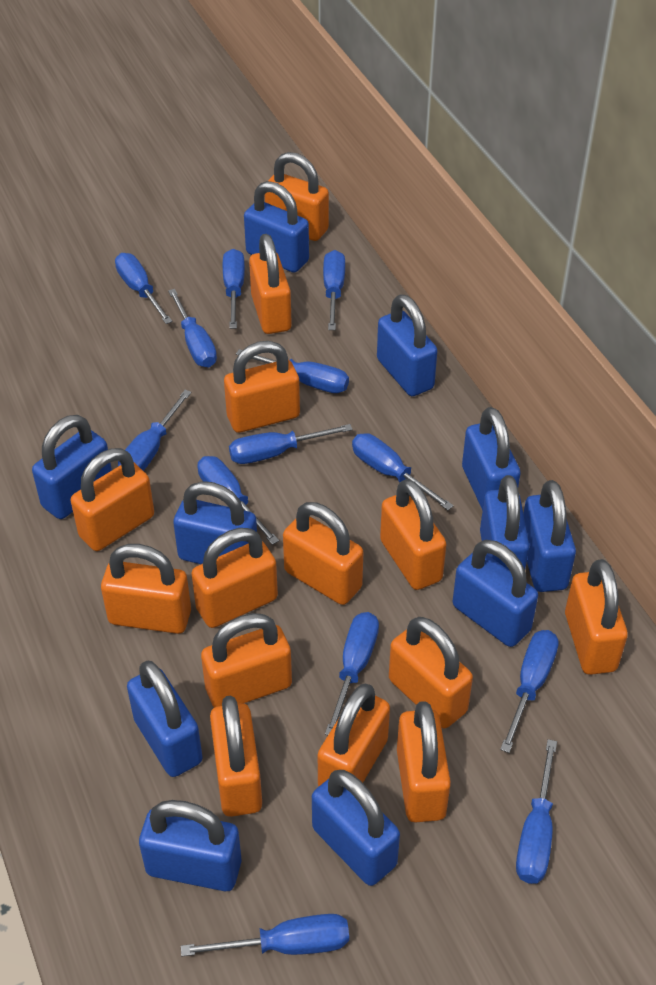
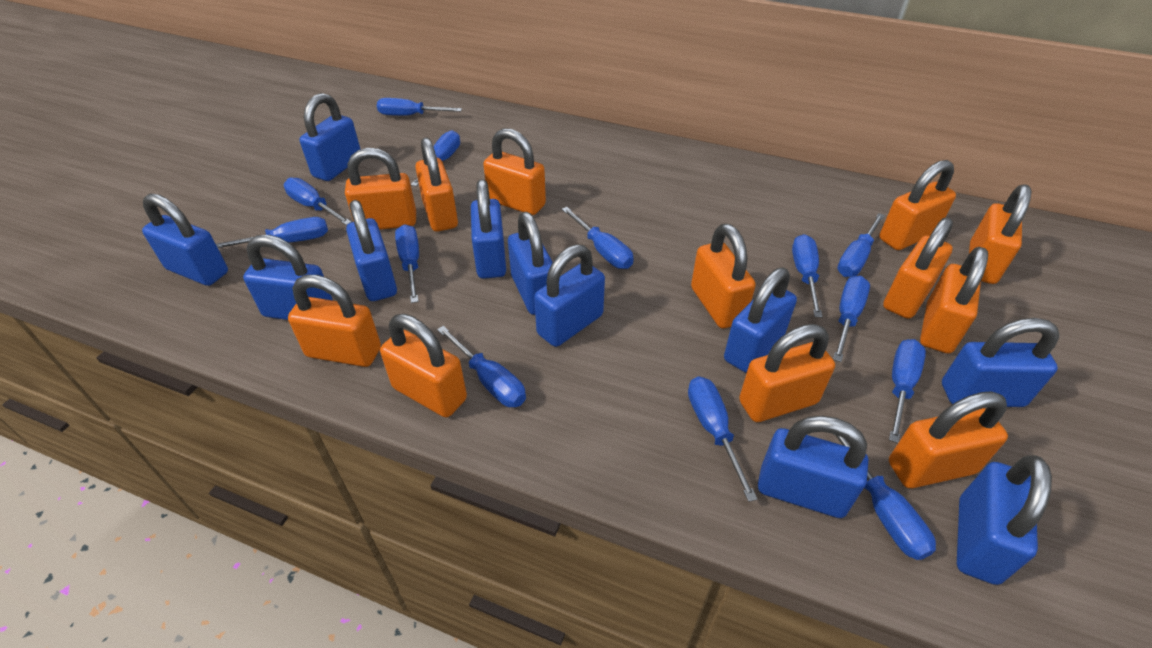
orange padlock: 14 -> 12

